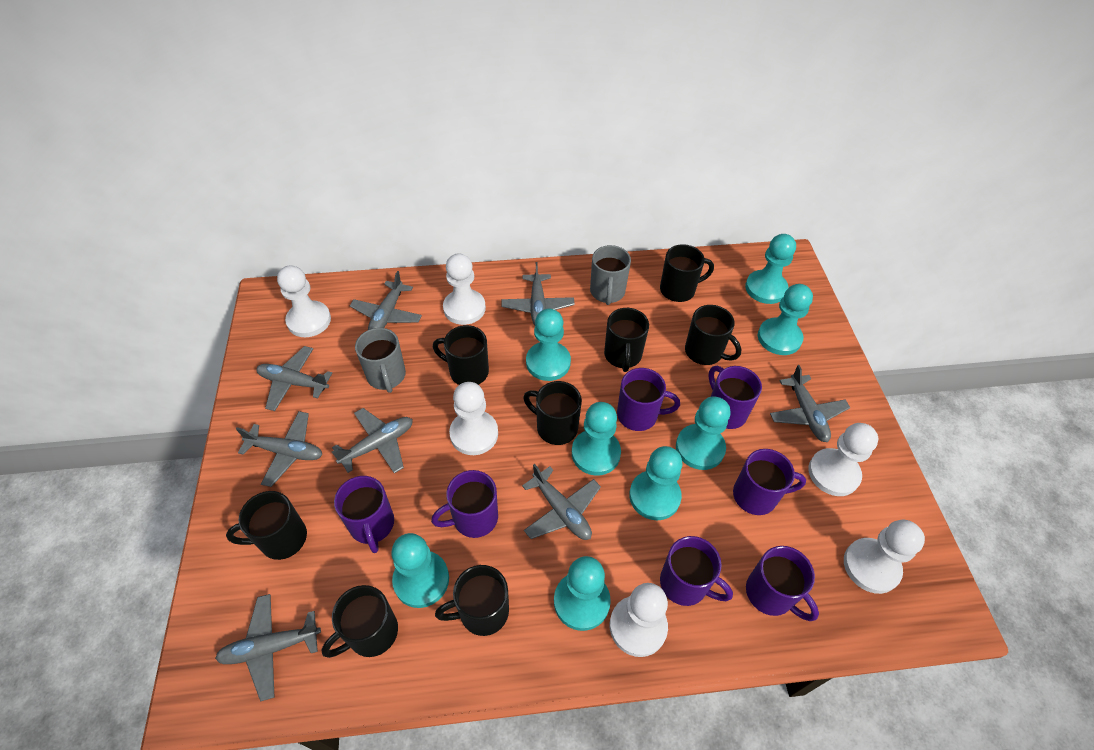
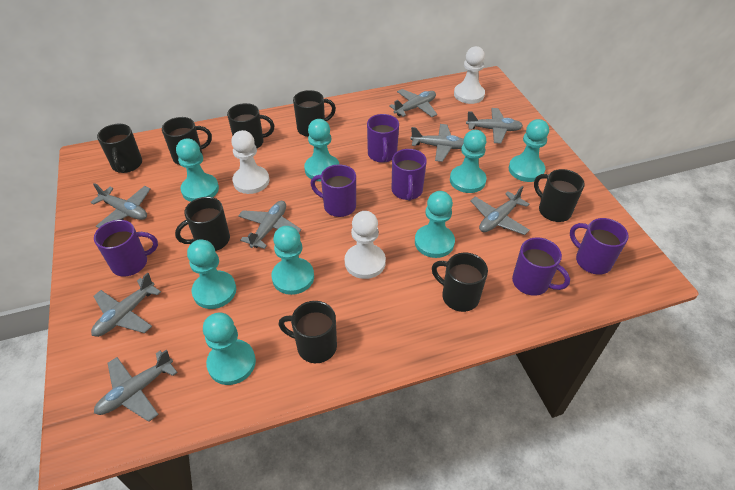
grey mug: 2 -> 0
purple mug: 7 -> 6
white pawn: 6 -> 3

